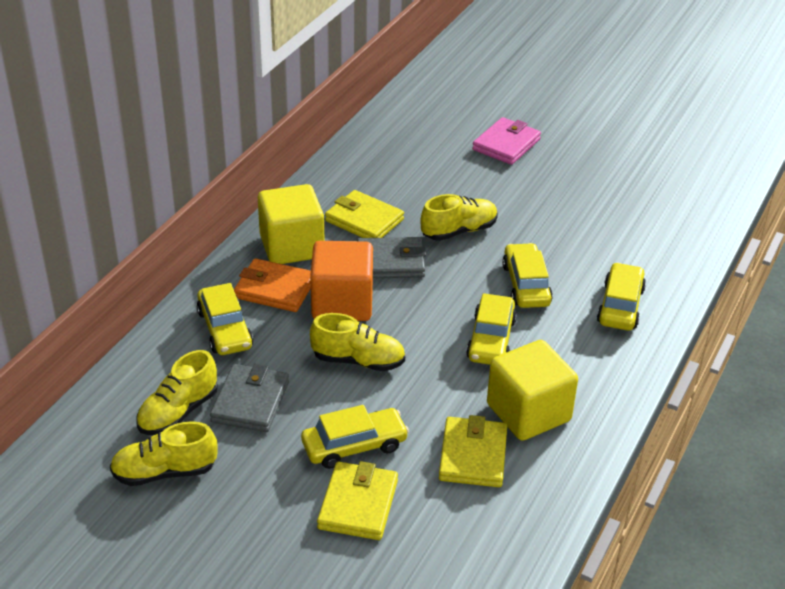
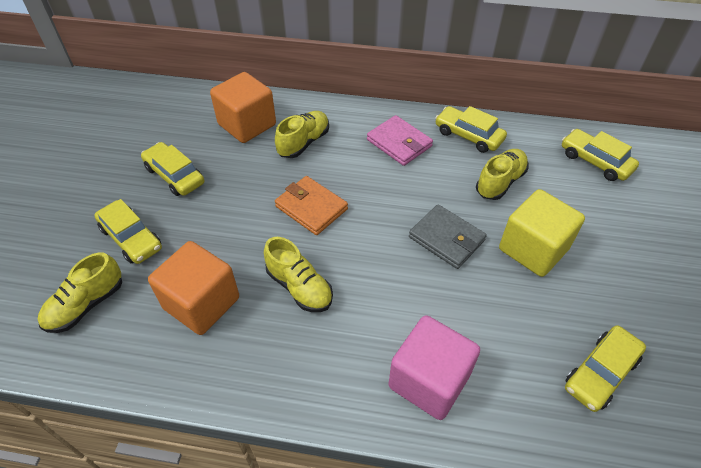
grey wallet: 2 -> 1
orange cube: 1 -> 2
pink cube: 0 -> 1
yellow cube: 2 -> 1
yellow wallet: 3 -> 0

